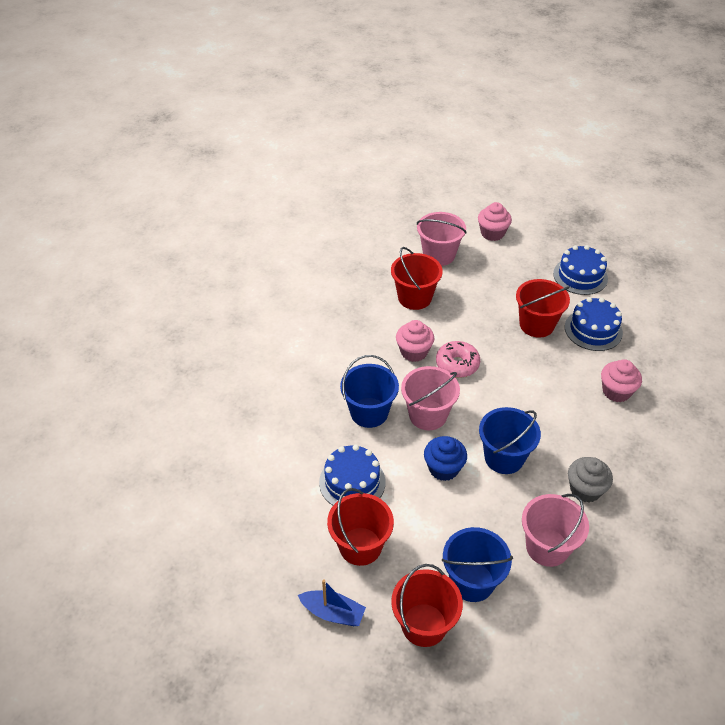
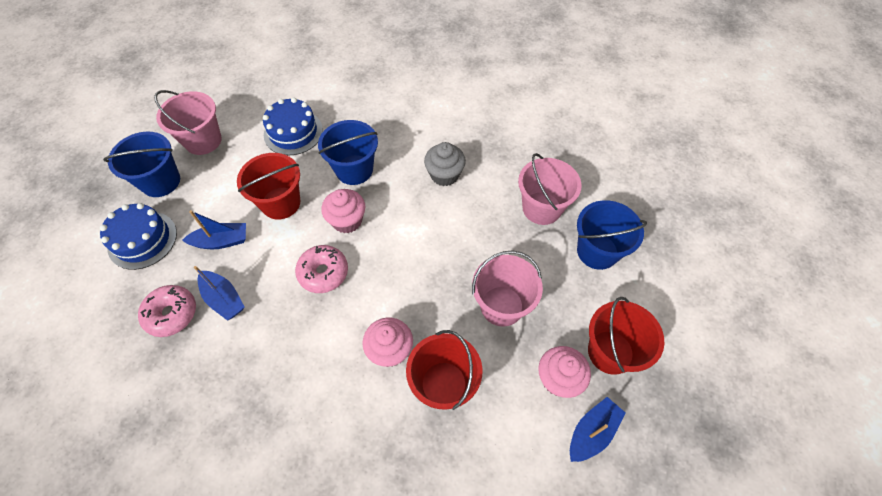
blue boat: 1 -> 3
blue cake: 3 -> 2
blue cupcake: 1 -> 0
pink donut: 1 -> 2
red bucket: 4 -> 3

